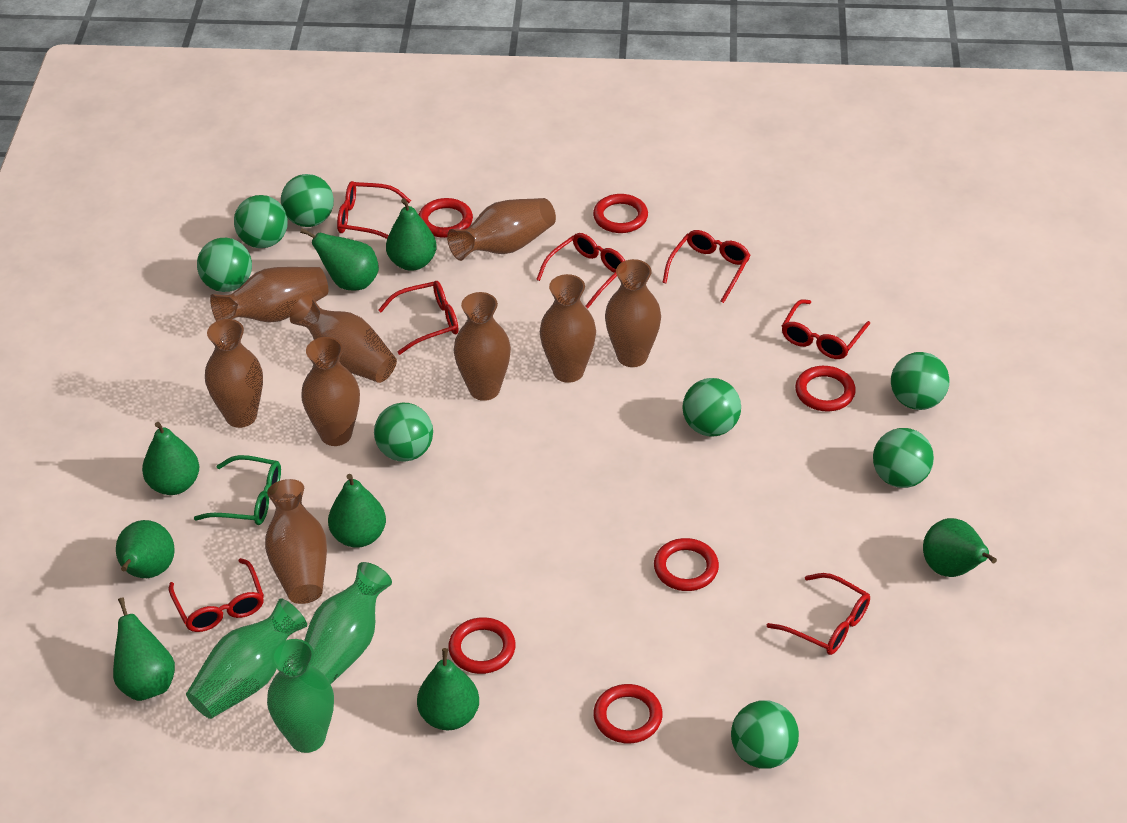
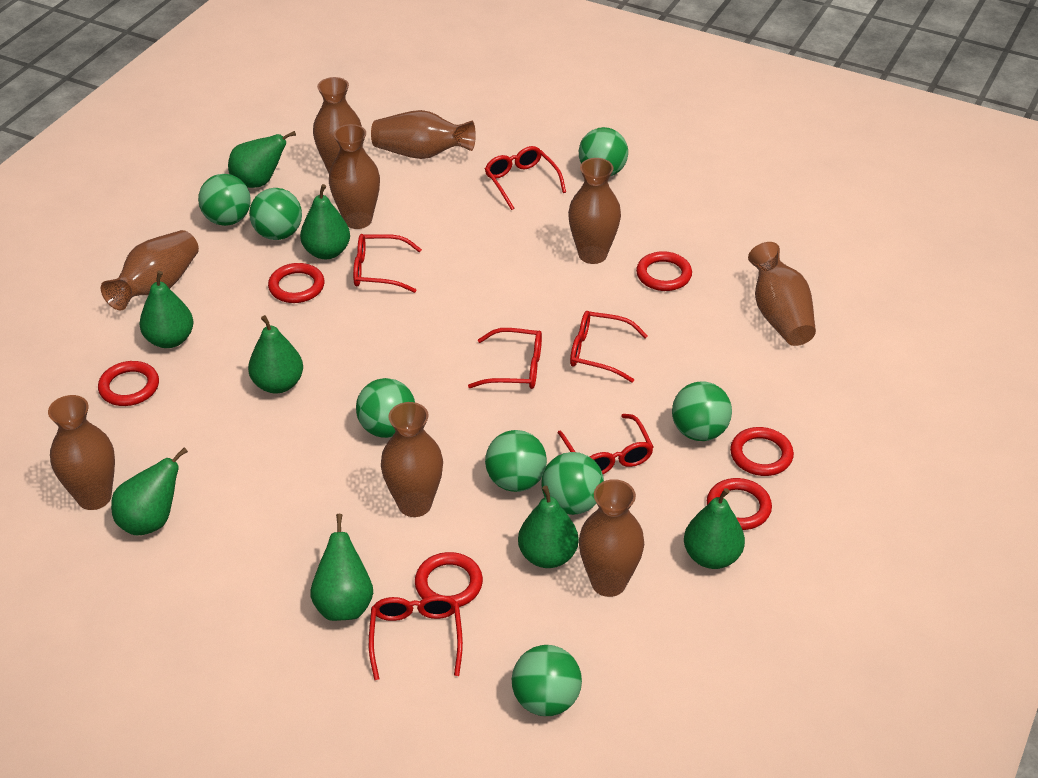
green glasses: 1 -> 0
green vase: 3 -> 0
red glasses: 7 -> 6

